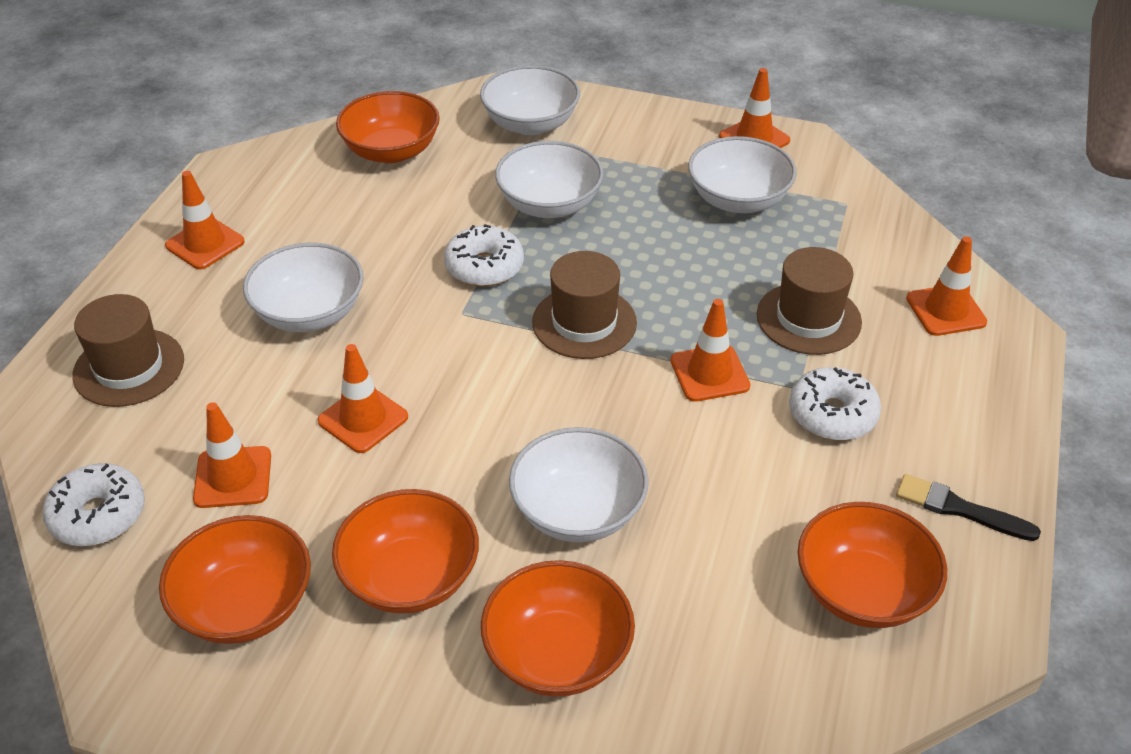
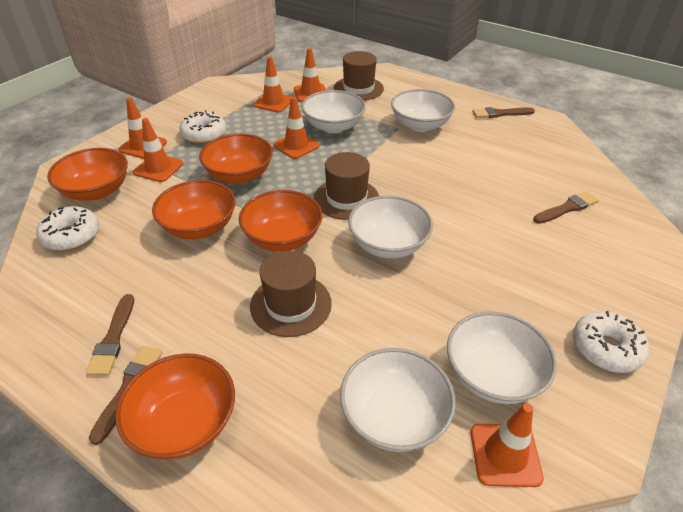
black brush: 1 -> 0
brown brush: 0 -> 4

